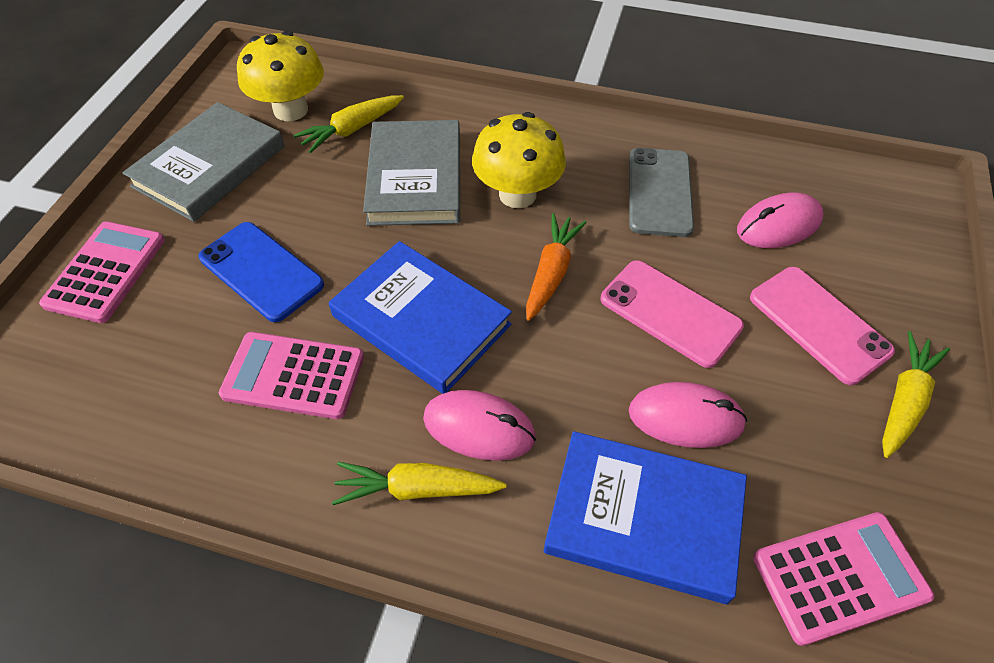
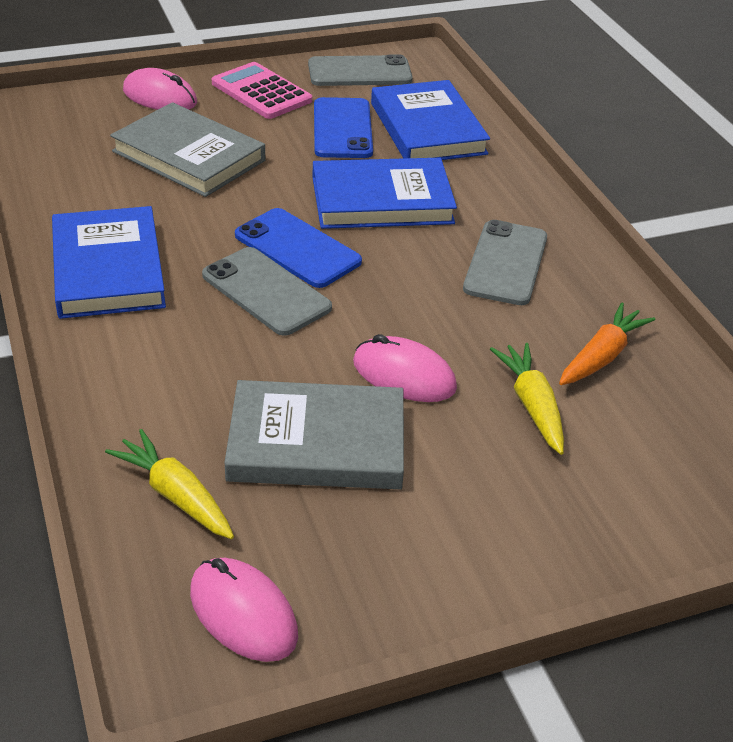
blue book: 2 -> 3
blue phone: 1 -> 2
grey phone: 1 -> 3
pink calculator: 3 -> 1
pink phone: 2 -> 0
yellow carrot: 3 -> 2
yellow mushroom: 2 -> 0

